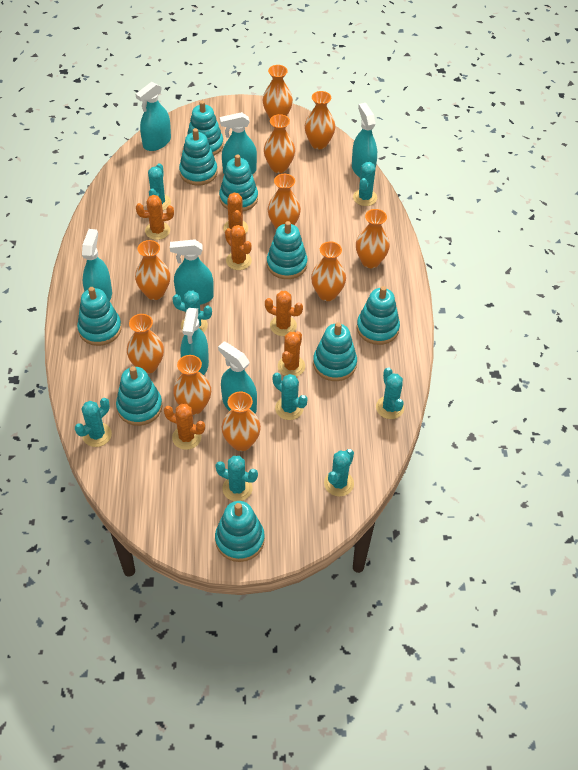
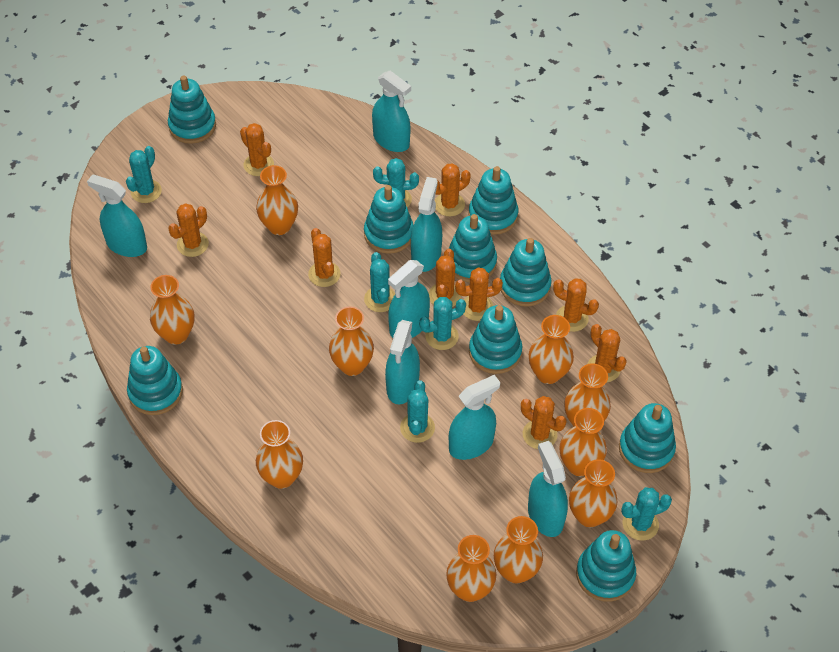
orange cactus: 6 -> 9
turquoise cactus: 8 -> 6

